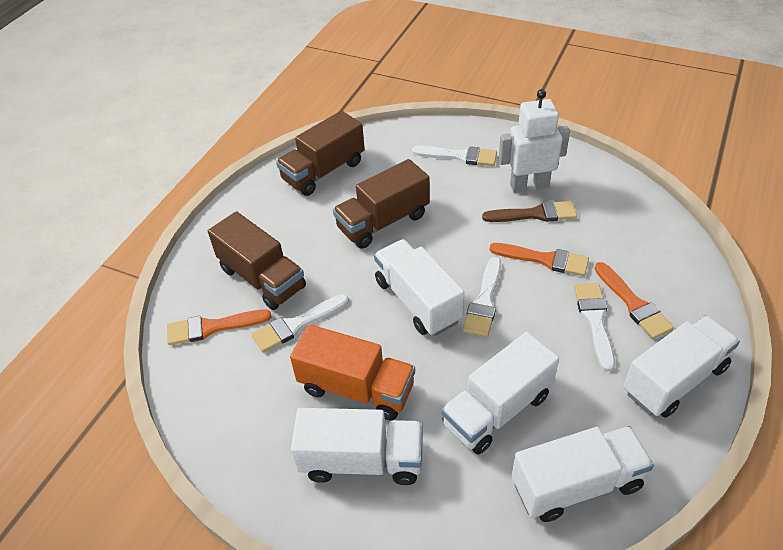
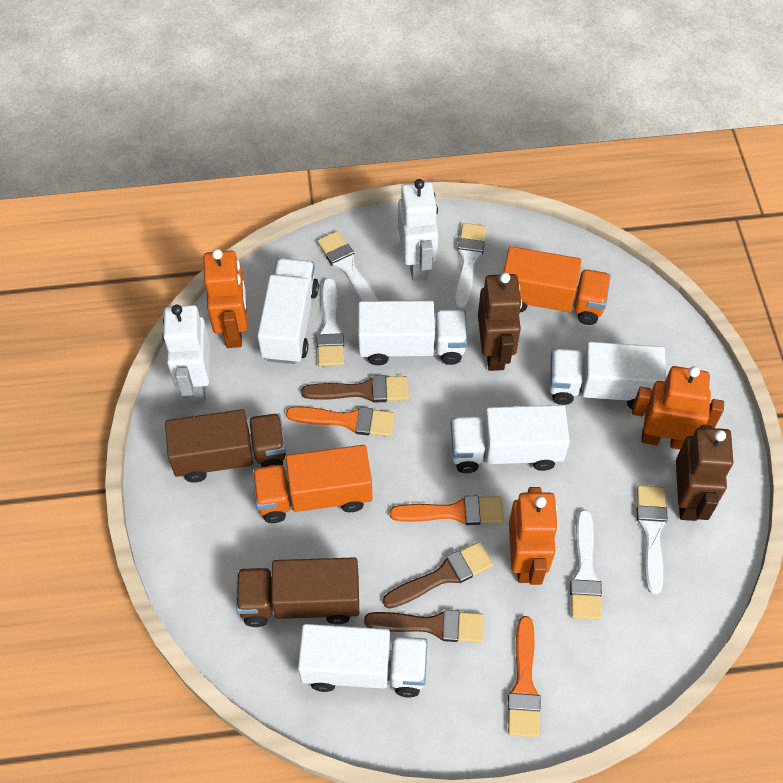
brown brush: 1 -> 3
brown robot: 0 -> 2
brown truck: 3 -> 2
orange robot: 0 -> 3
orange truck: 1 -> 2
white brush: 4 -> 5
white robot: 1 -> 2

